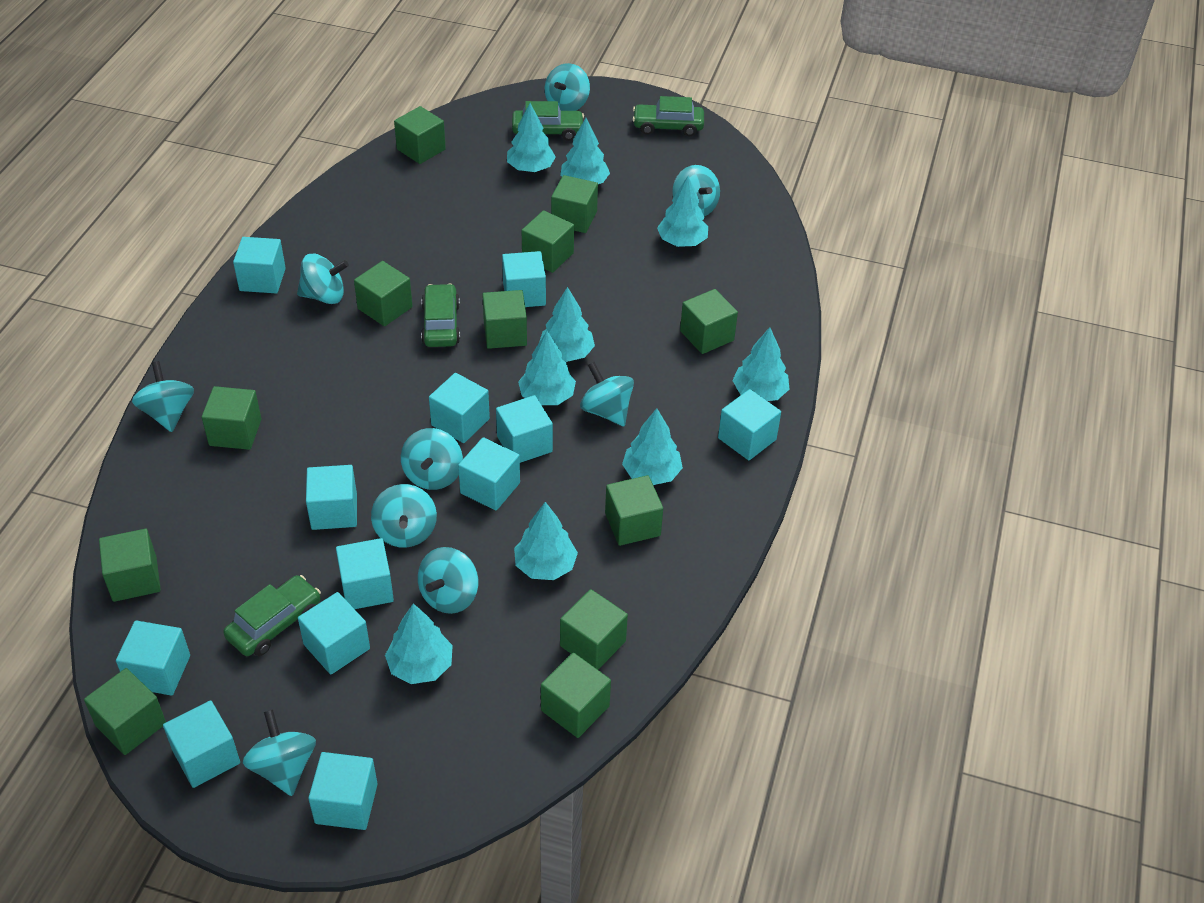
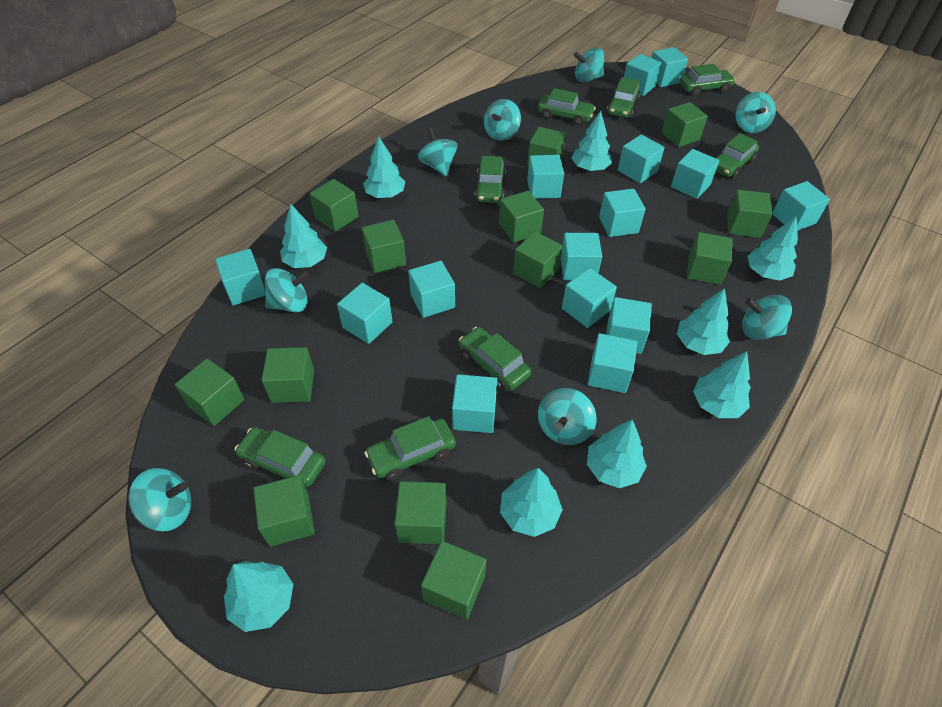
green car: 4 -> 8
green cube: 12 -> 13
turquoise cube: 12 -> 15
turquoise spinning top: 9 -> 8

